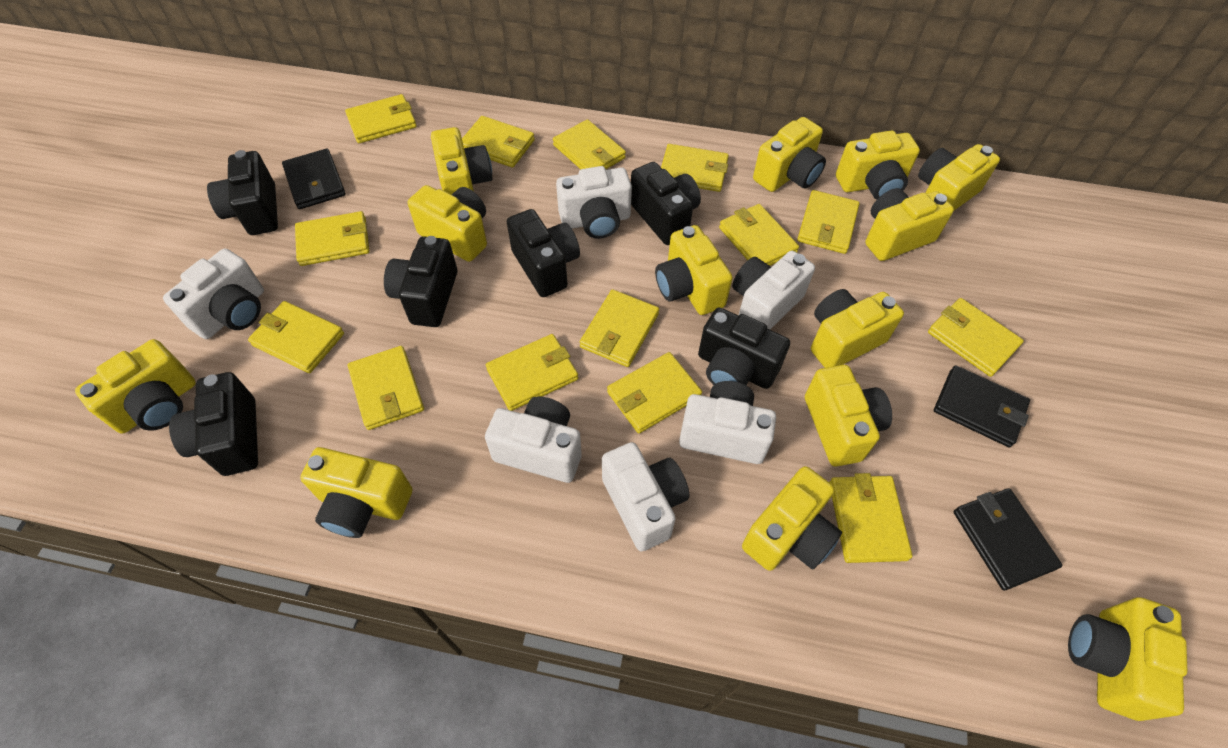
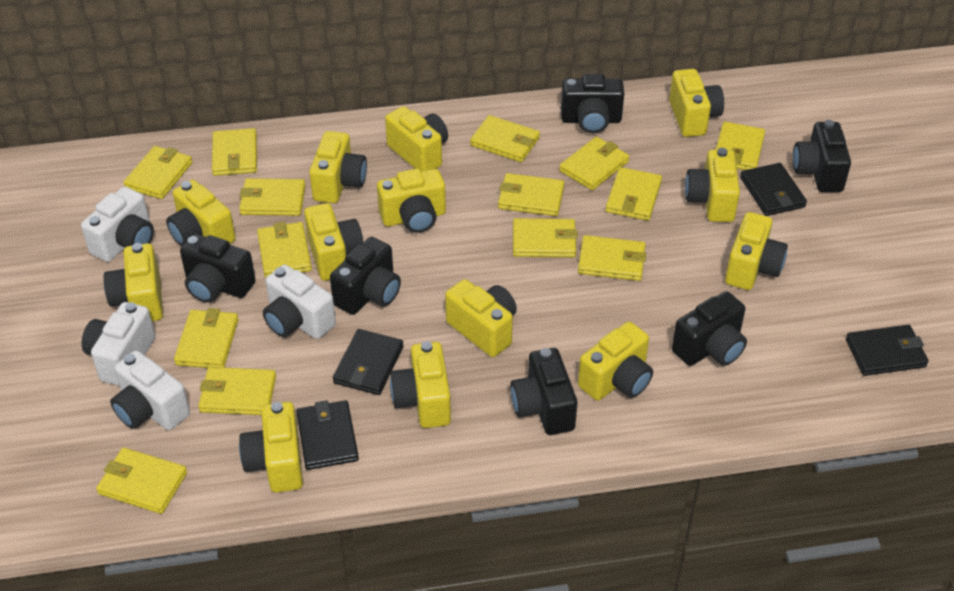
black wallet: 3 -> 4
white camera: 6 -> 4

